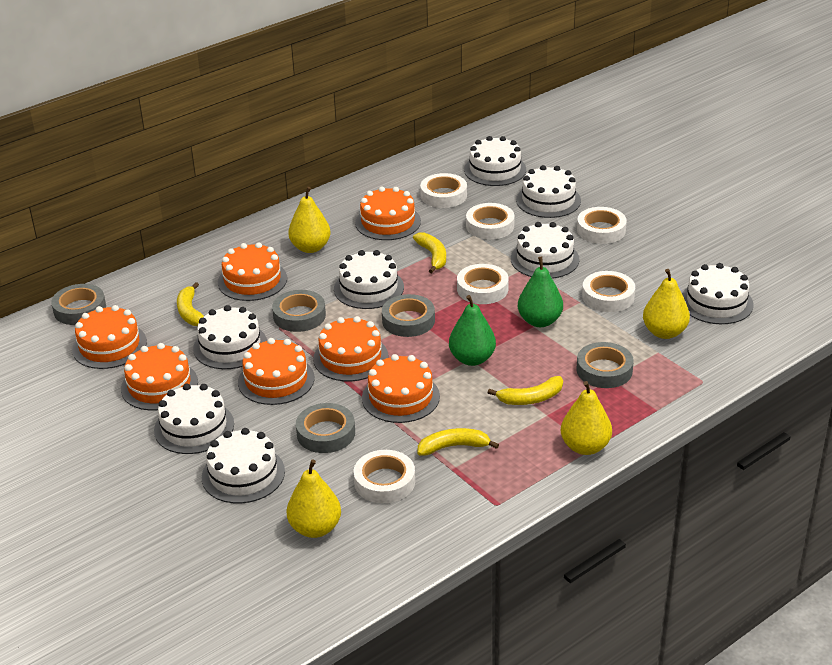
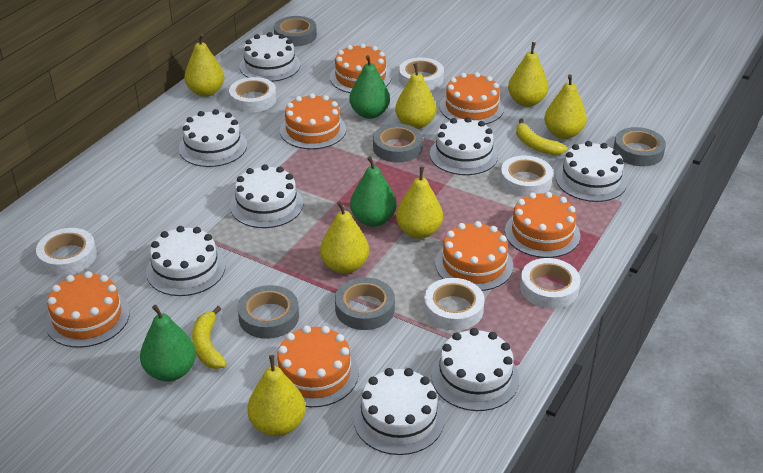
green pear: 2 -> 3
yellow banana: 4 -> 2
yellow pear: 4 -> 7

